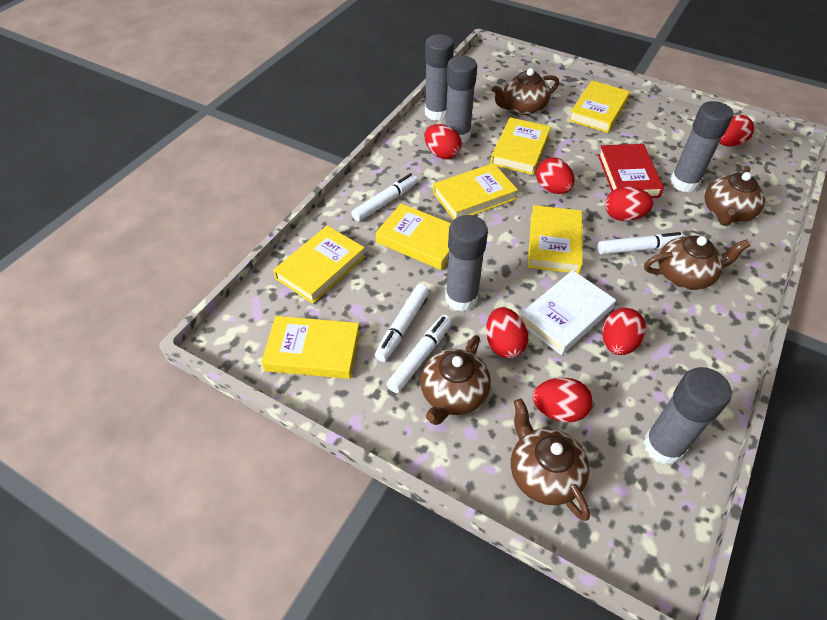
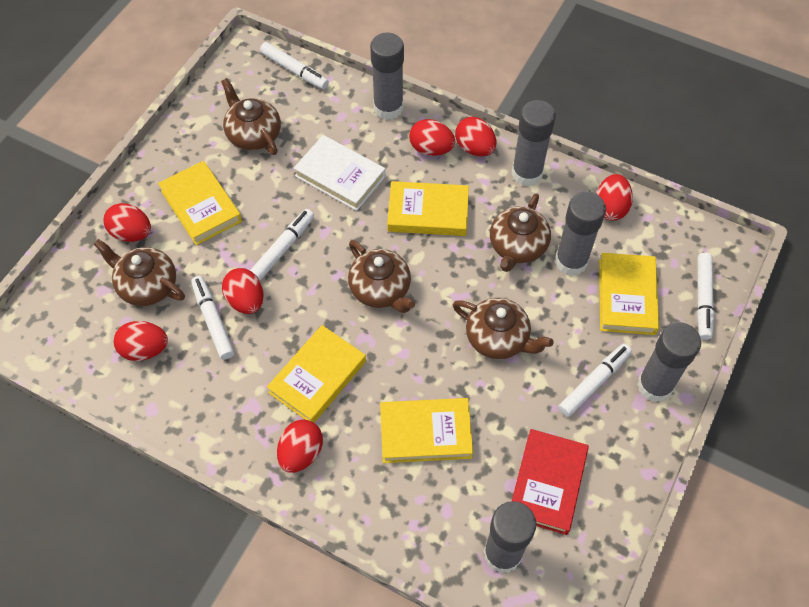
white marker: 4 -> 5
yellow book: 7 -> 5

